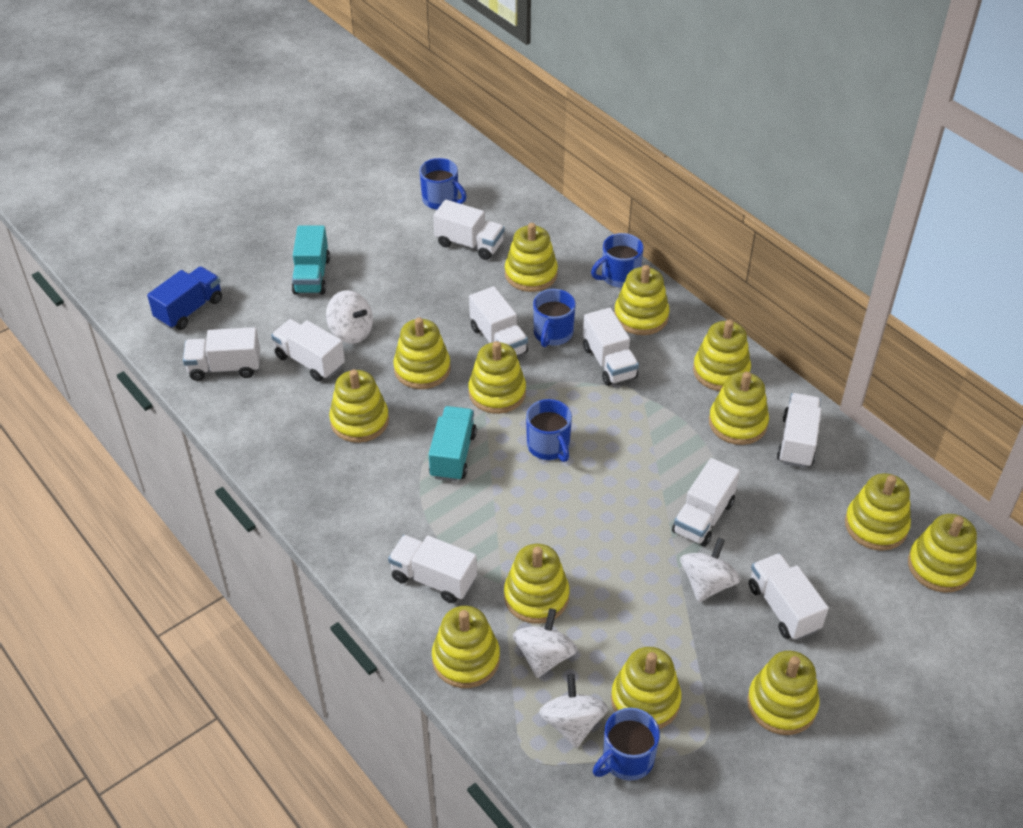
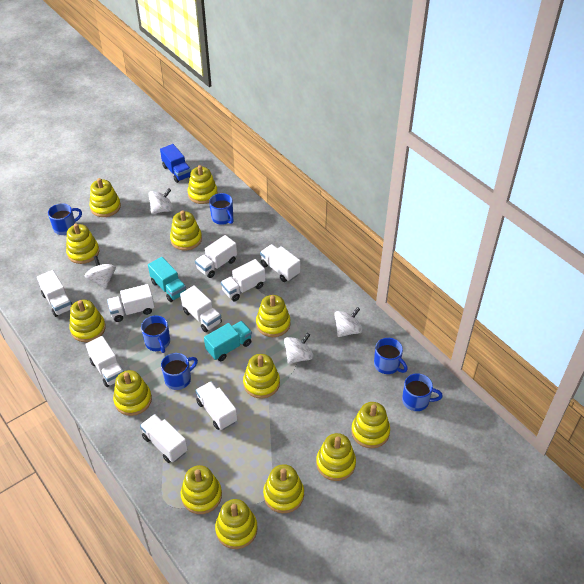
blue mug: 5 -> 6

